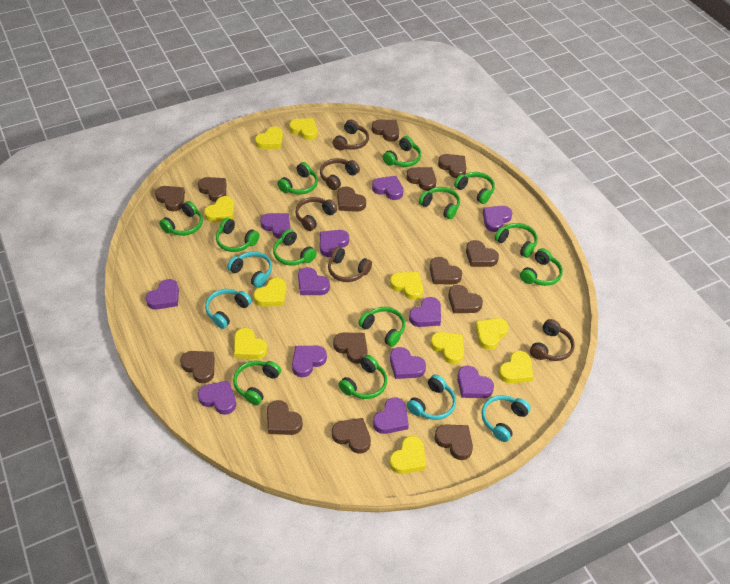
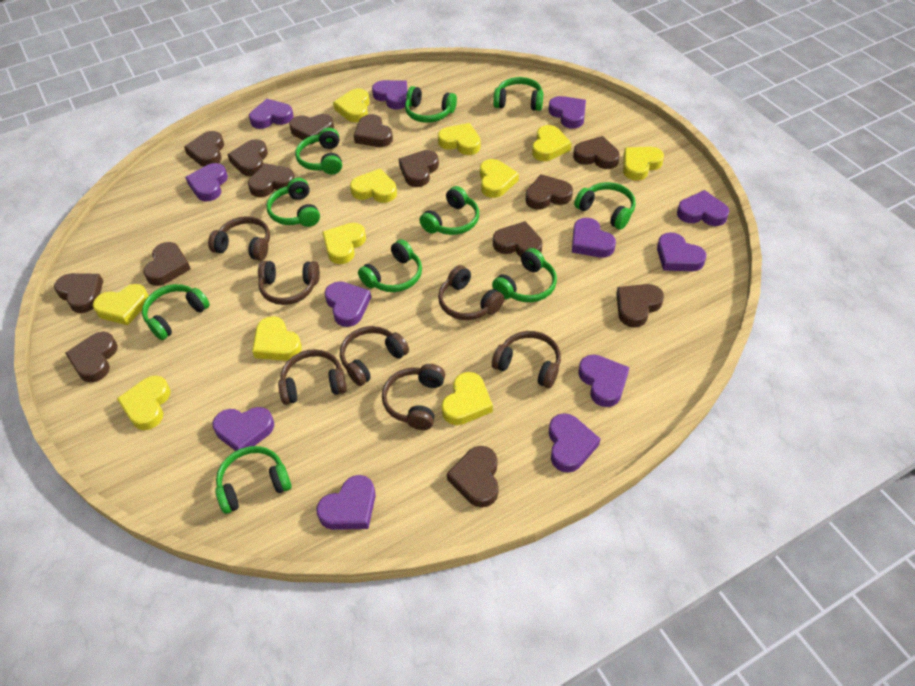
brown headphones: 5 -> 7
green headphones: 12 -> 10
turquoise headphones: 4 -> 0
yellow heart: 10 -> 11

